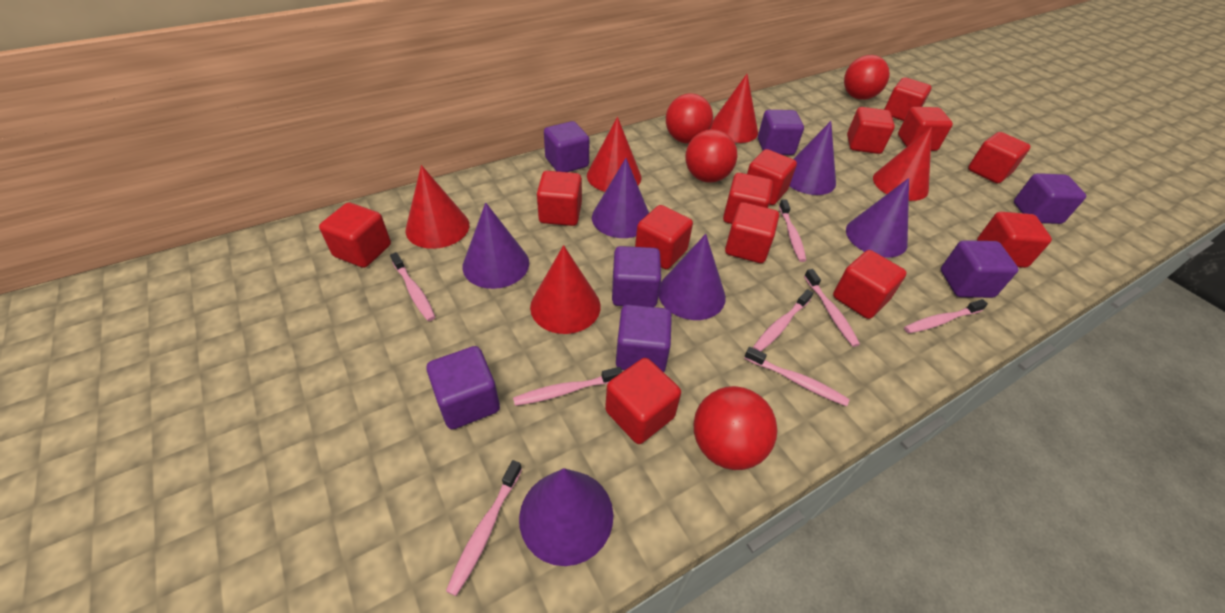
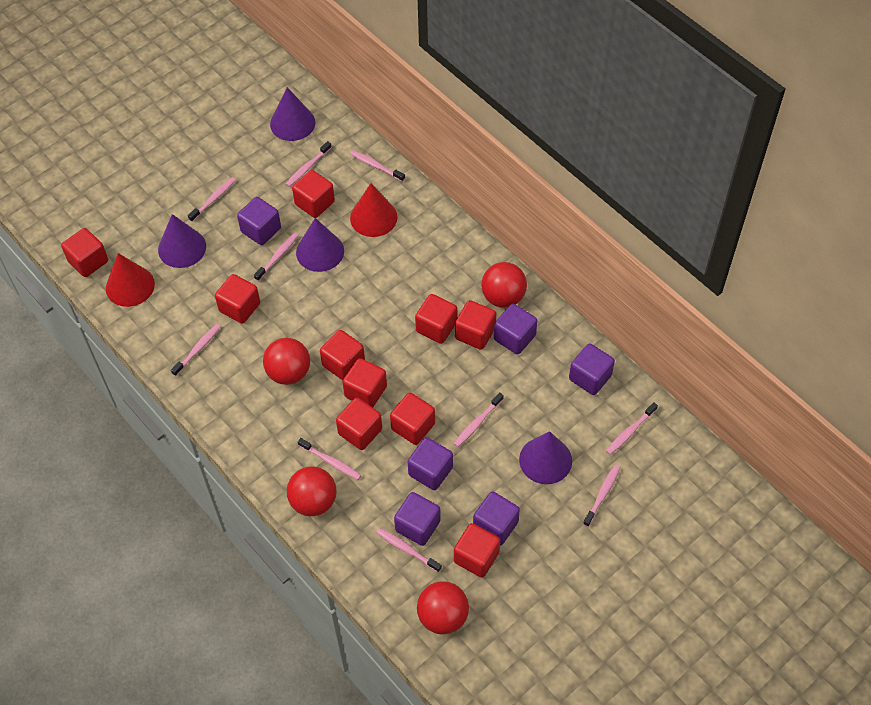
pink toothbrush: 8 -> 10
purple cone: 6 -> 4
purple cube: 7 -> 6
red cone: 5 -> 2
red cube: 13 -> 10

